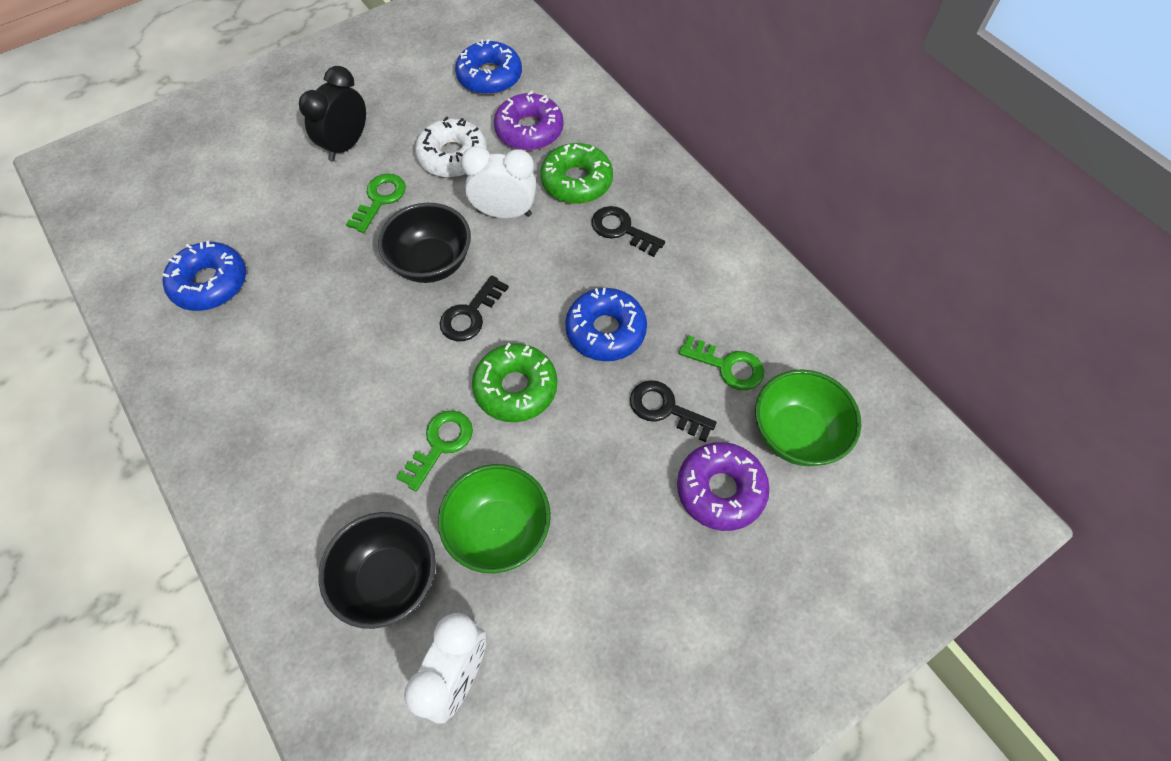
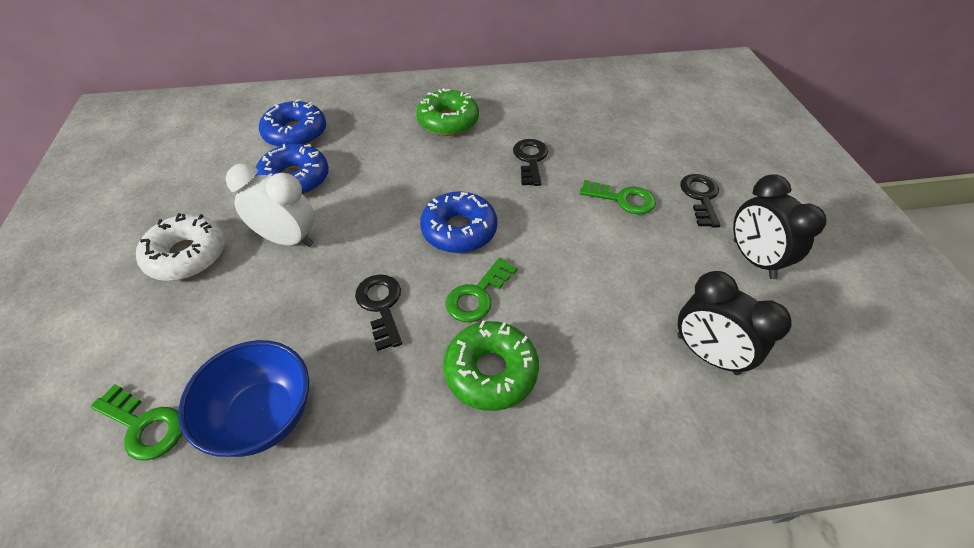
black bowl: 2 -> 0
black clock: 1 -> 2
blue bowl: 0 -> 1
green bowl: 2 -> 0
purple donut: 2 -> 0
white clock: 2 -> 1

